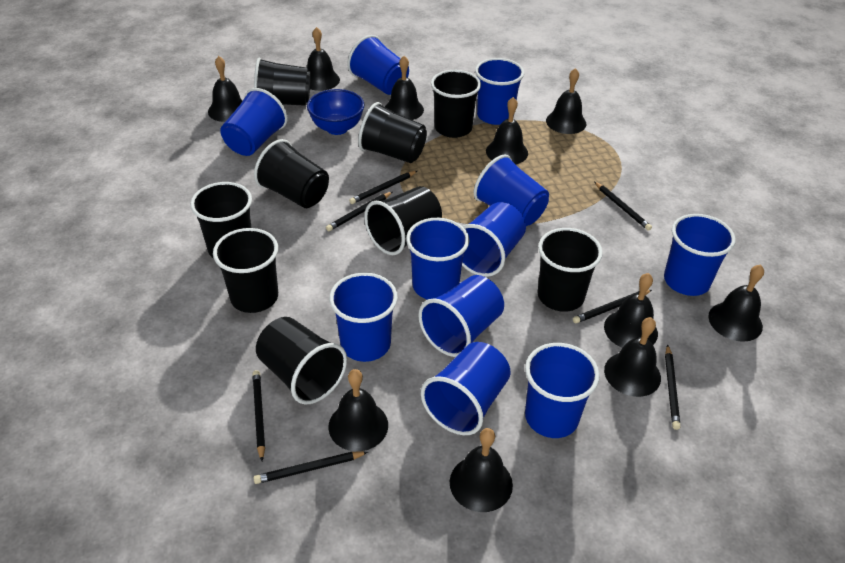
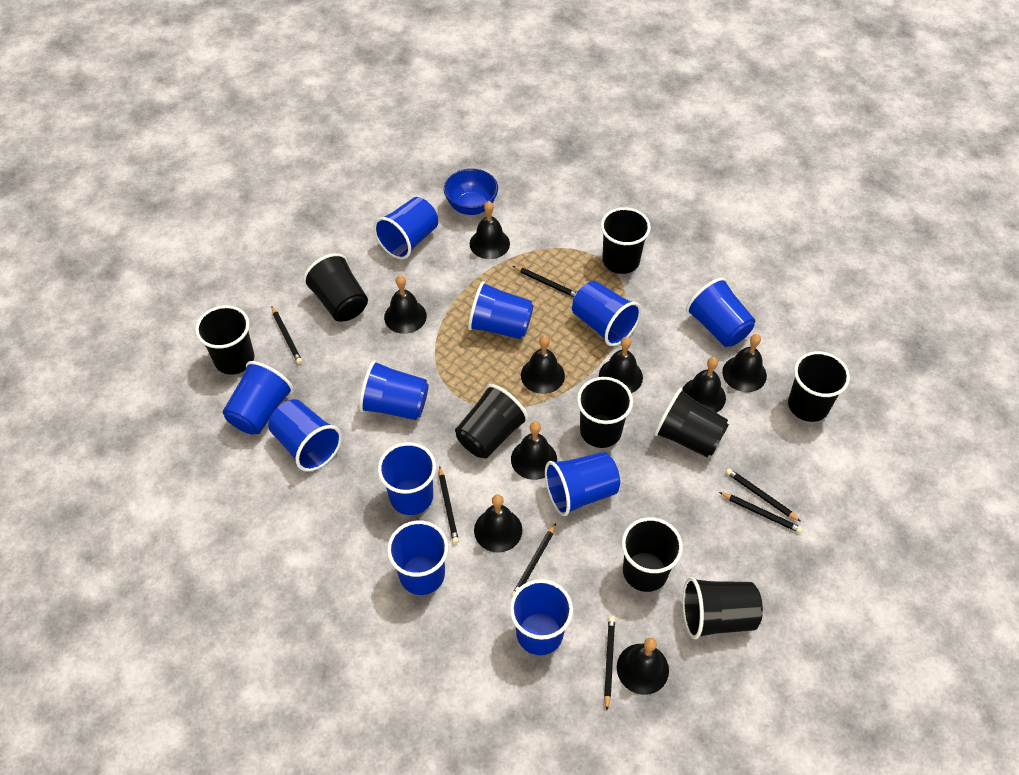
black bell: 10 -> 9

